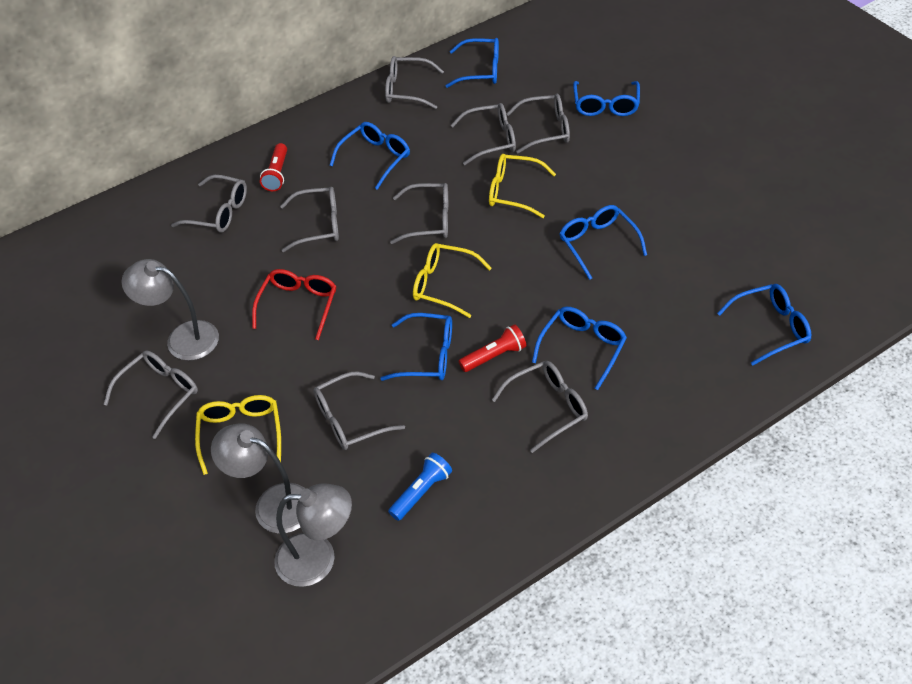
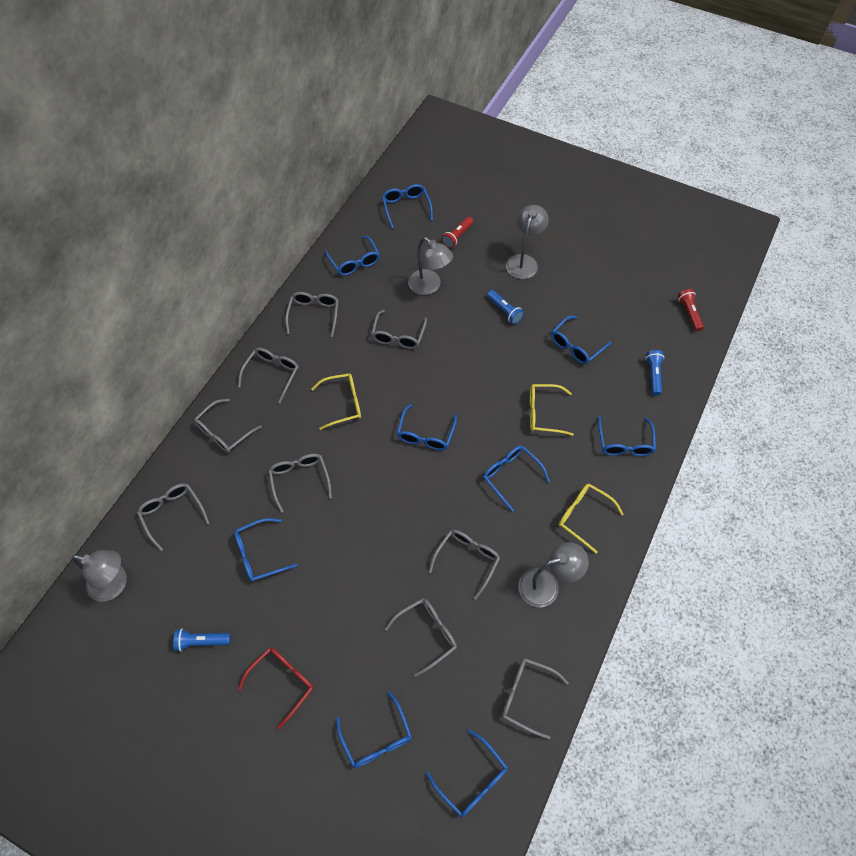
blue flashlight: 1 -> 3
blue glasses: 7 -> 9
grey lamp: 3 -> 4

